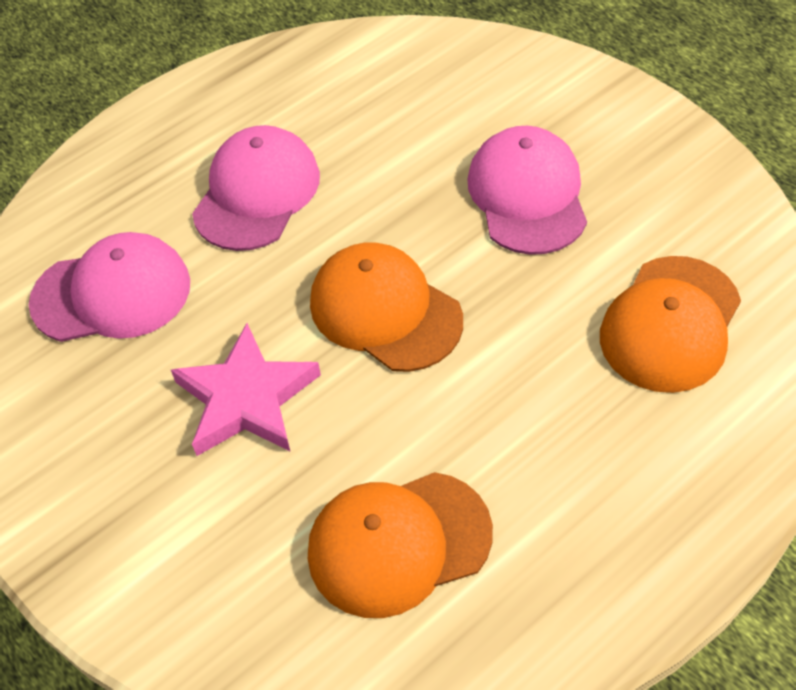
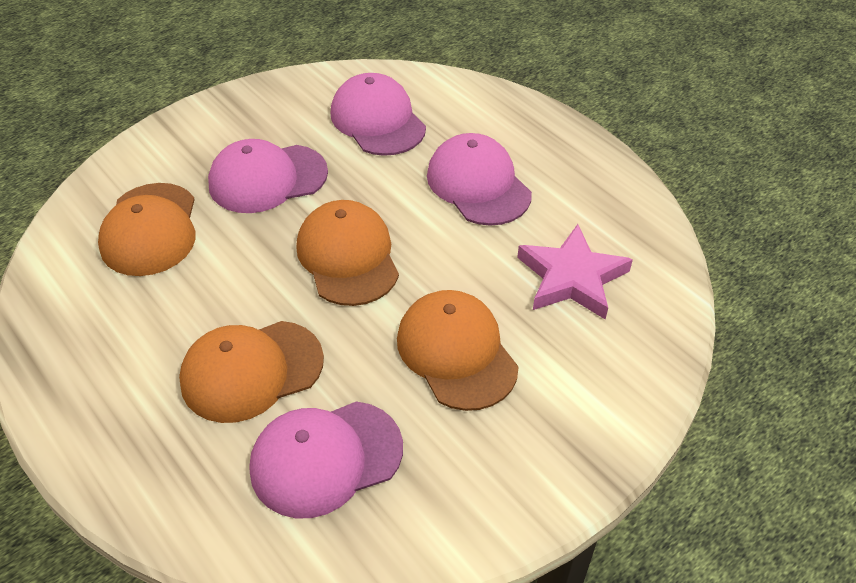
orange cap: 3 -> 4
pink cap: 3 -> 4

